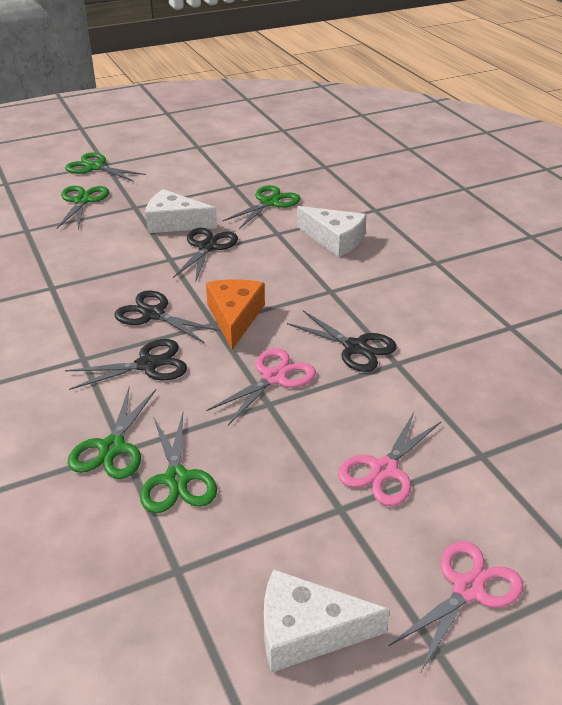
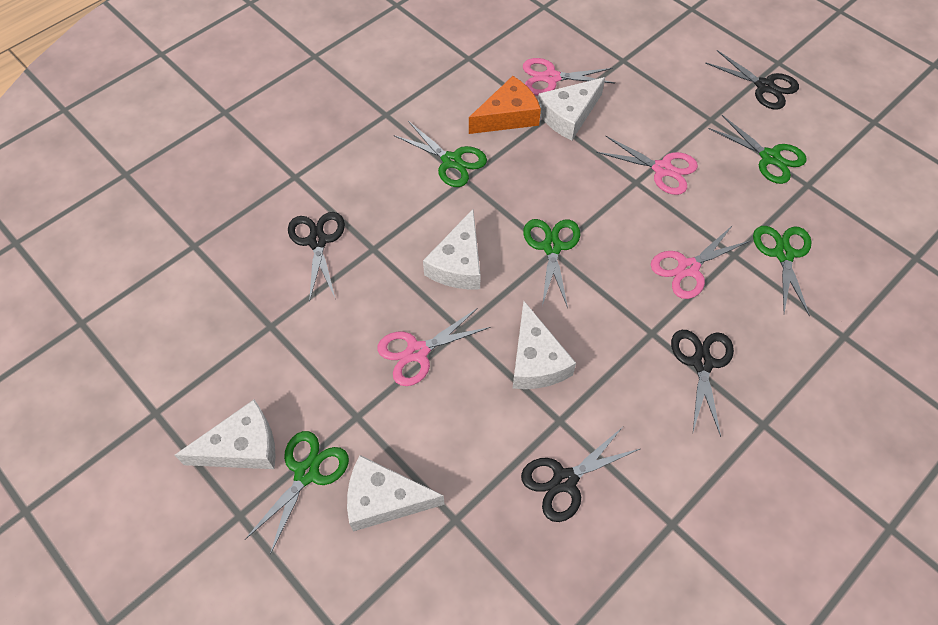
pink scissors: 3 -> 4
white cheese: 3 -> 5

